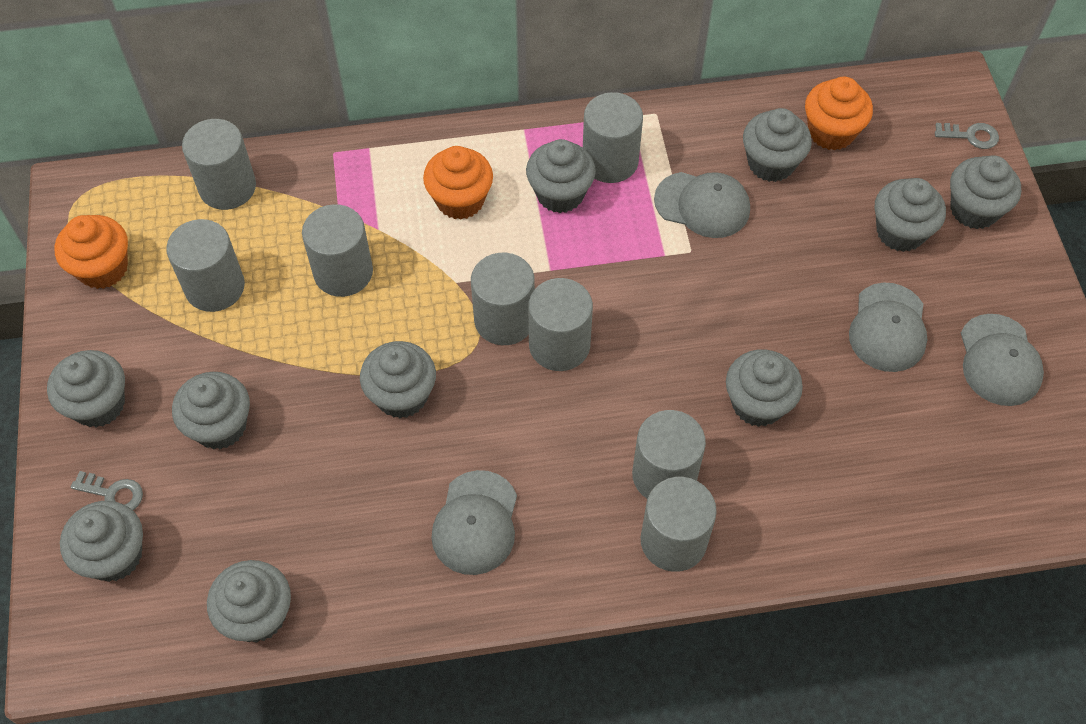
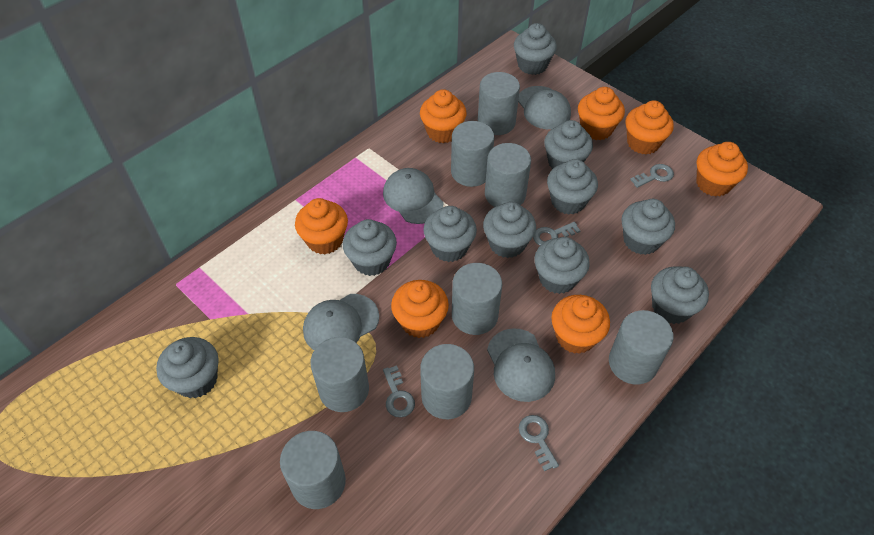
grey key: 2 -> 4
orange cupcake: 3 -> 7

